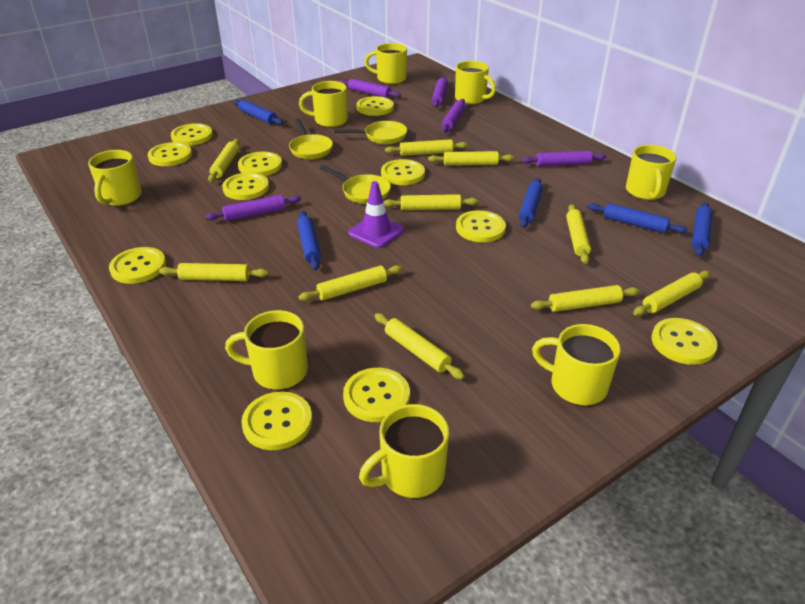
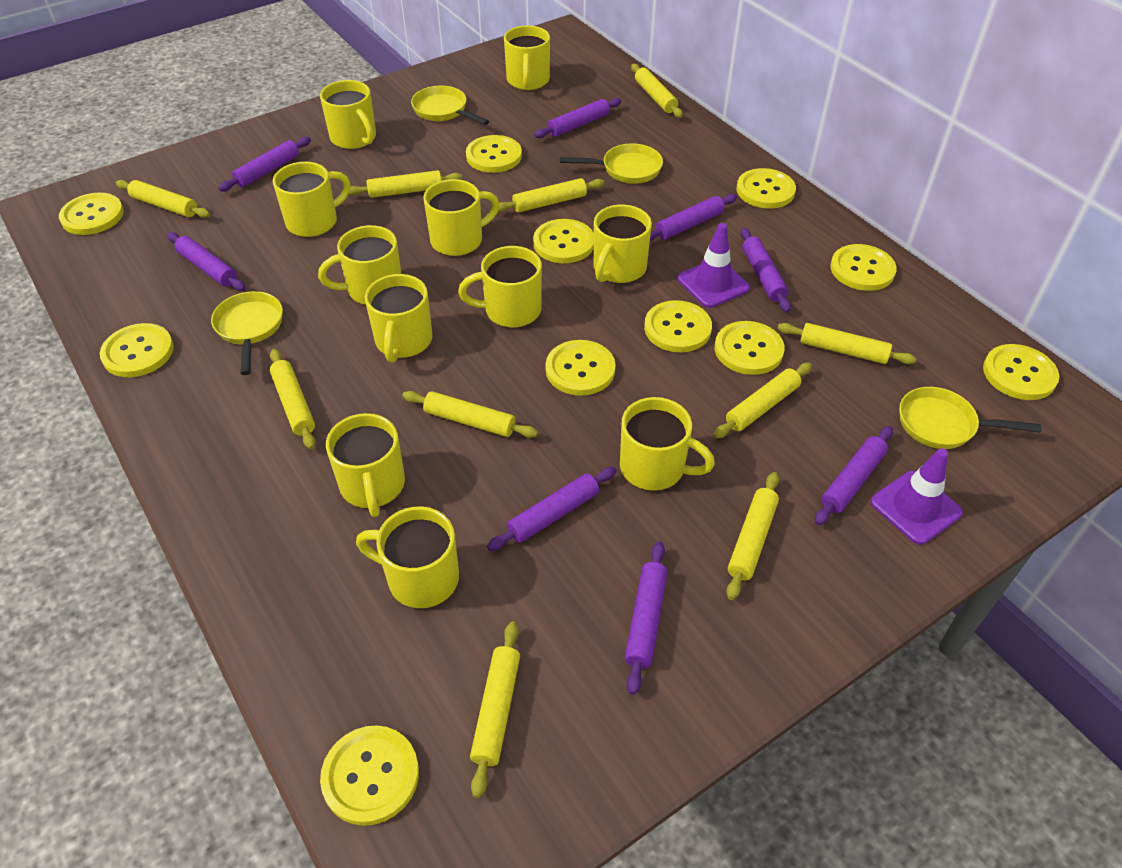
blue rolling pin: 5 -> 0
purple rolling pin: 5 -> 8
purple traffic cone: 1 -> 2
yellow mug: 8 -> 11
yellow pan: 3 -> 4

